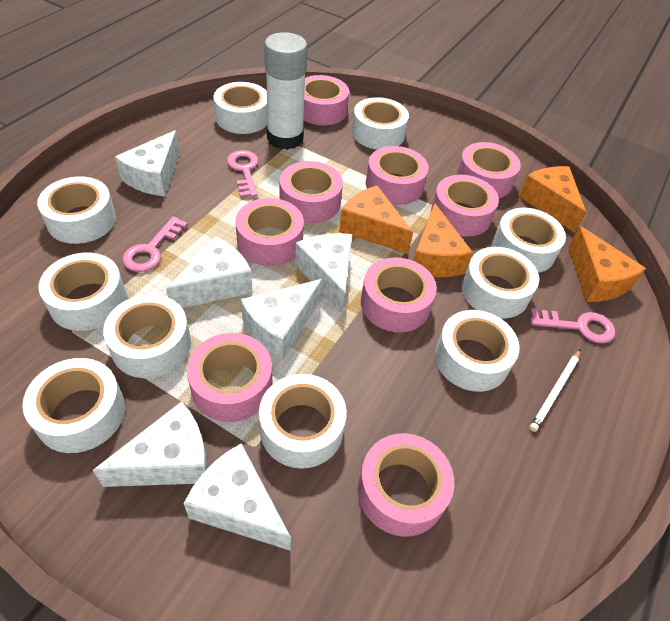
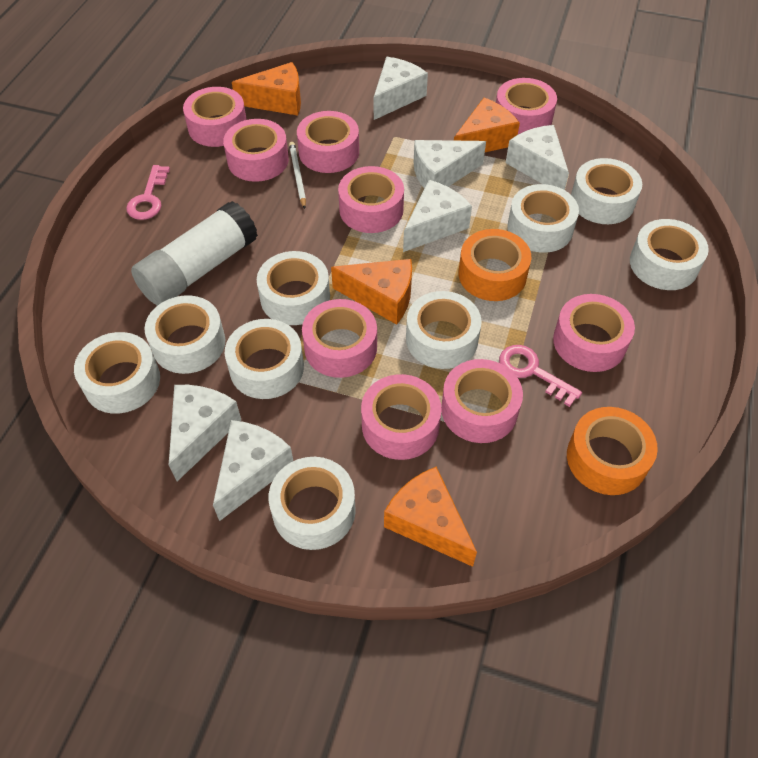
orange tape: 0 -> 2
pink key: 3 -> 2
white tape: 10 -> 9

